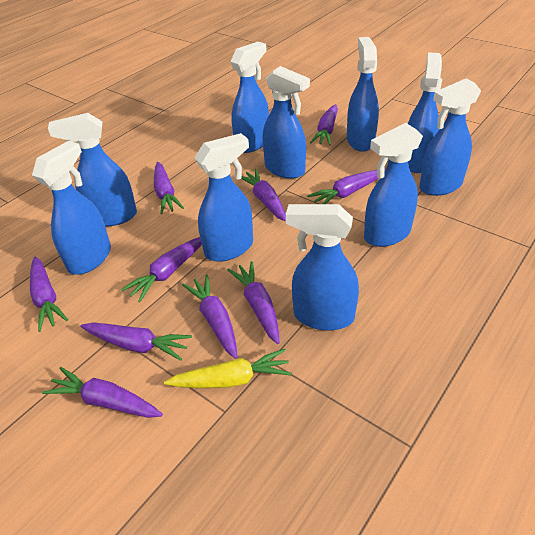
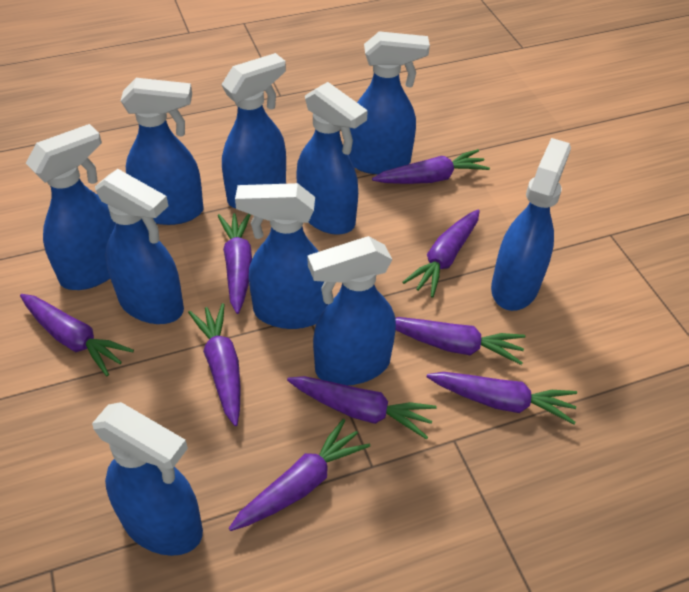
purple carrot: 10 -> 9
yellow carrot: 1 -> 0

